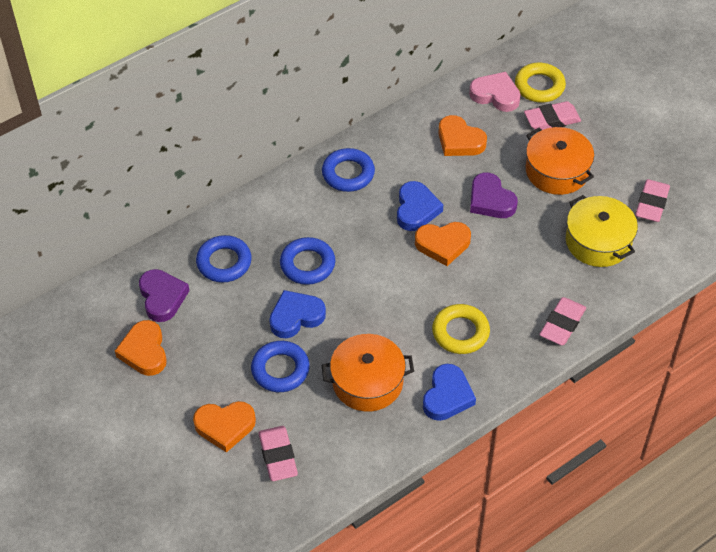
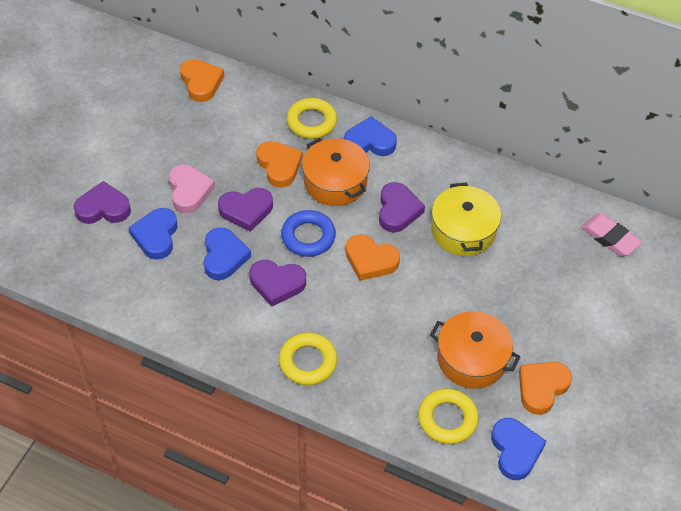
blue heart: 3 -> 4
blue ring: 4 -> 1
pink eraser: 4 -> 1
purple heart: 2 -> 4
yellow ring: 2 -> 3

